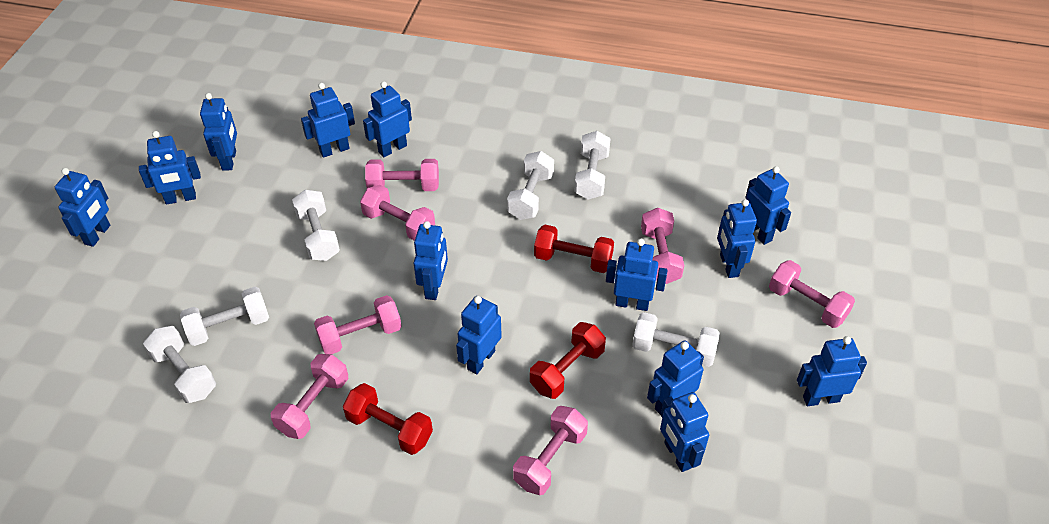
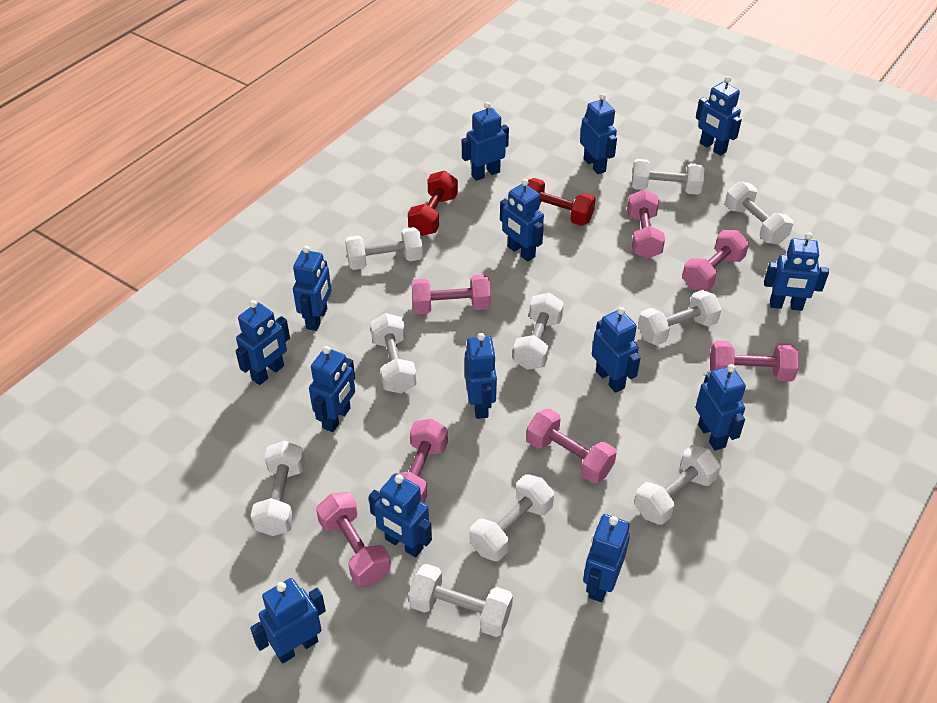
blue robot: 13 -> 14
red dumbbell: 3 -> 2
white dumbbell: 6 -> 10

